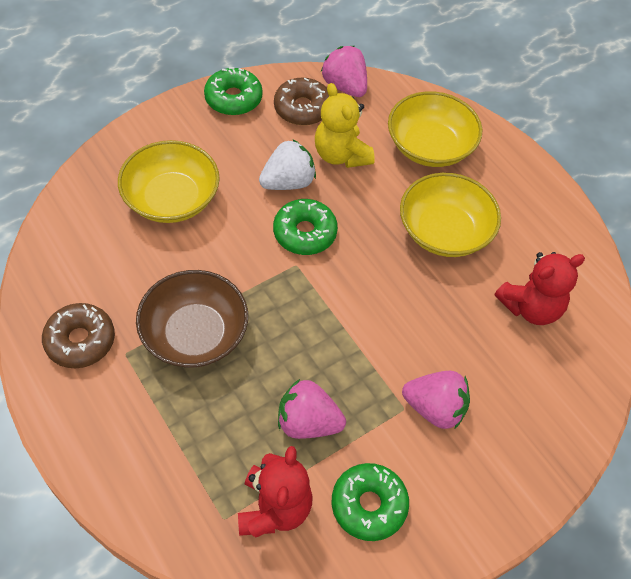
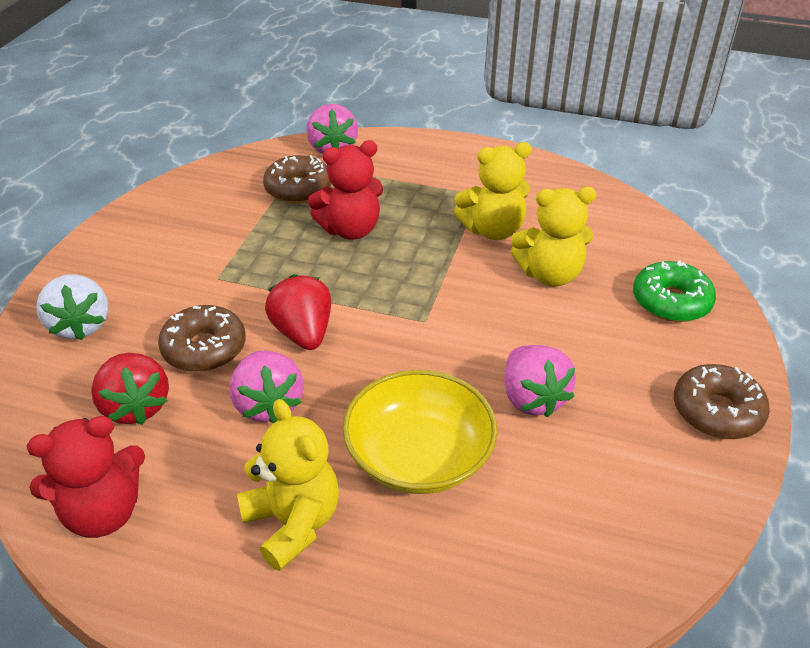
brown bowl: 1 -> 0
brown donut: 2 -> 3
green donut: 3 -> 1
red strawberry: 0 -> 2
yellow bowl: 3 -> 1
yellow teddy bear: 1 -> 3

